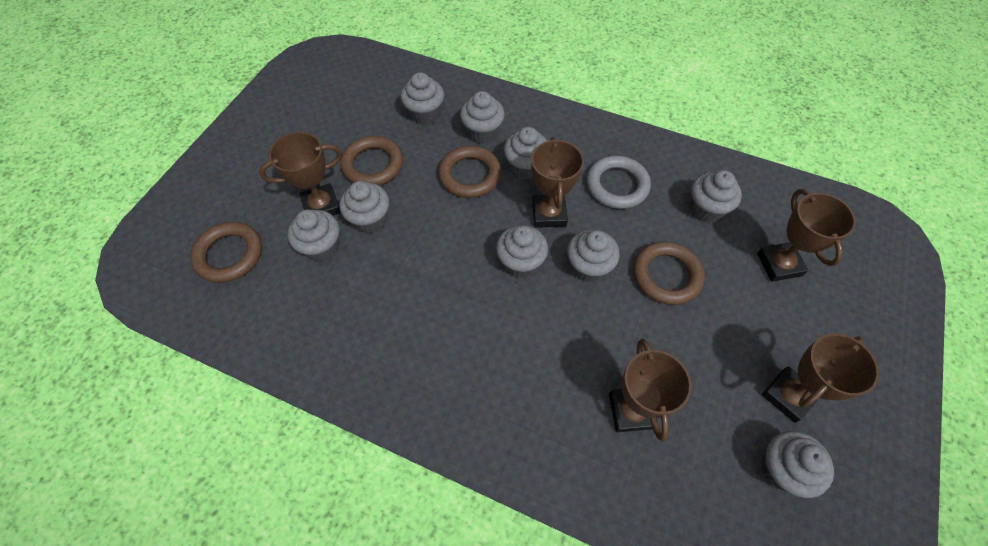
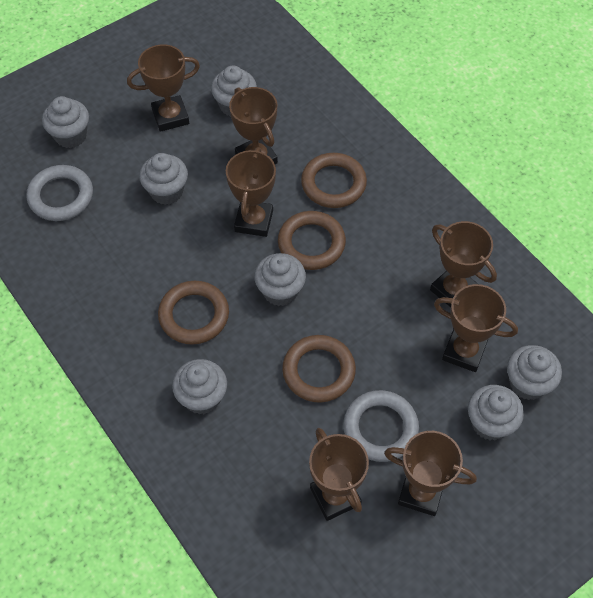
brown trophy: 5 -> 7
grey cupcake: 9 -> 7
grey ring: 1 -> 2

